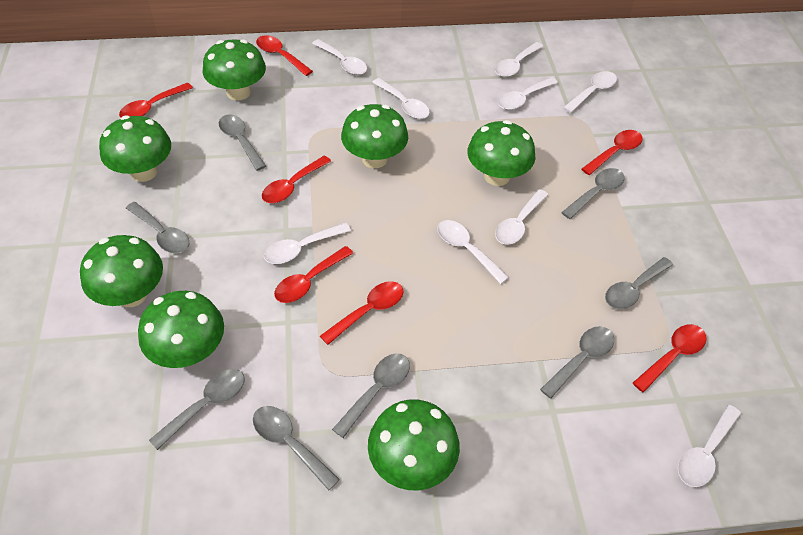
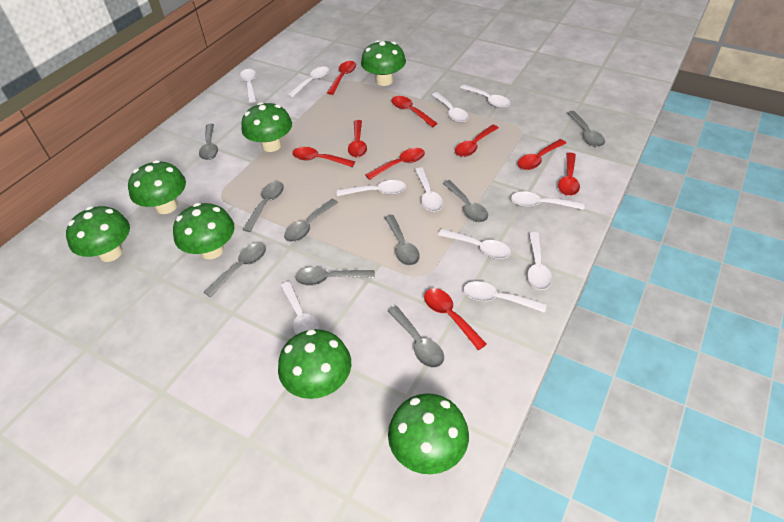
grey spoon: 8 -> 9
red spoon: 7 -> 9
white spoon: 9 -> 11

